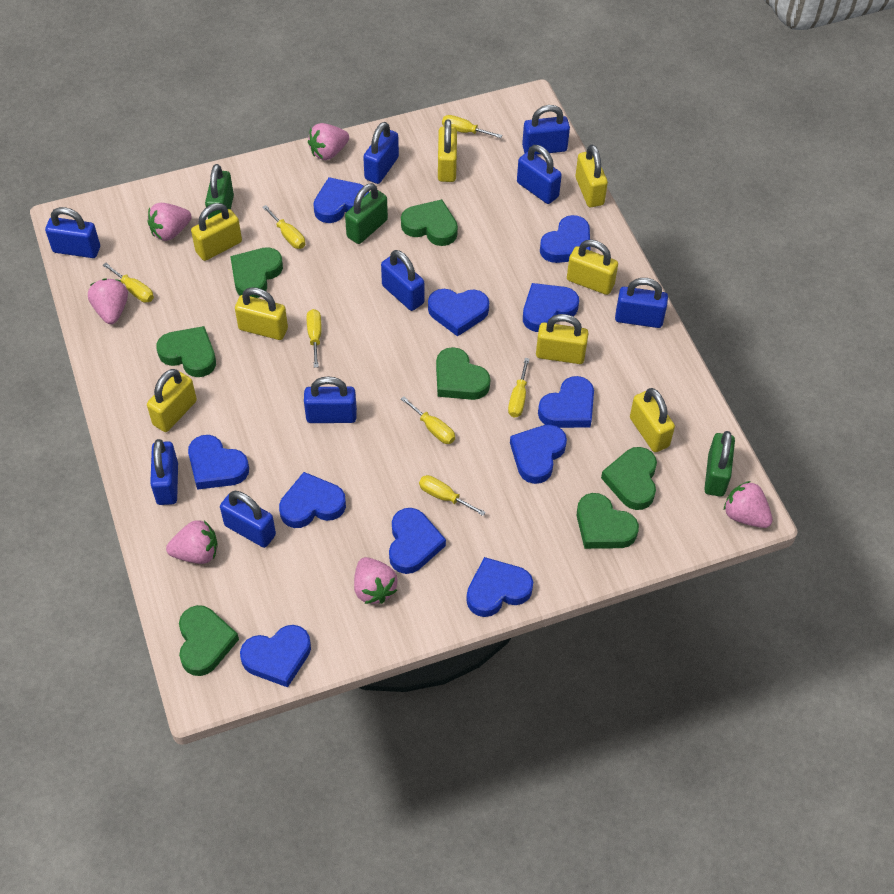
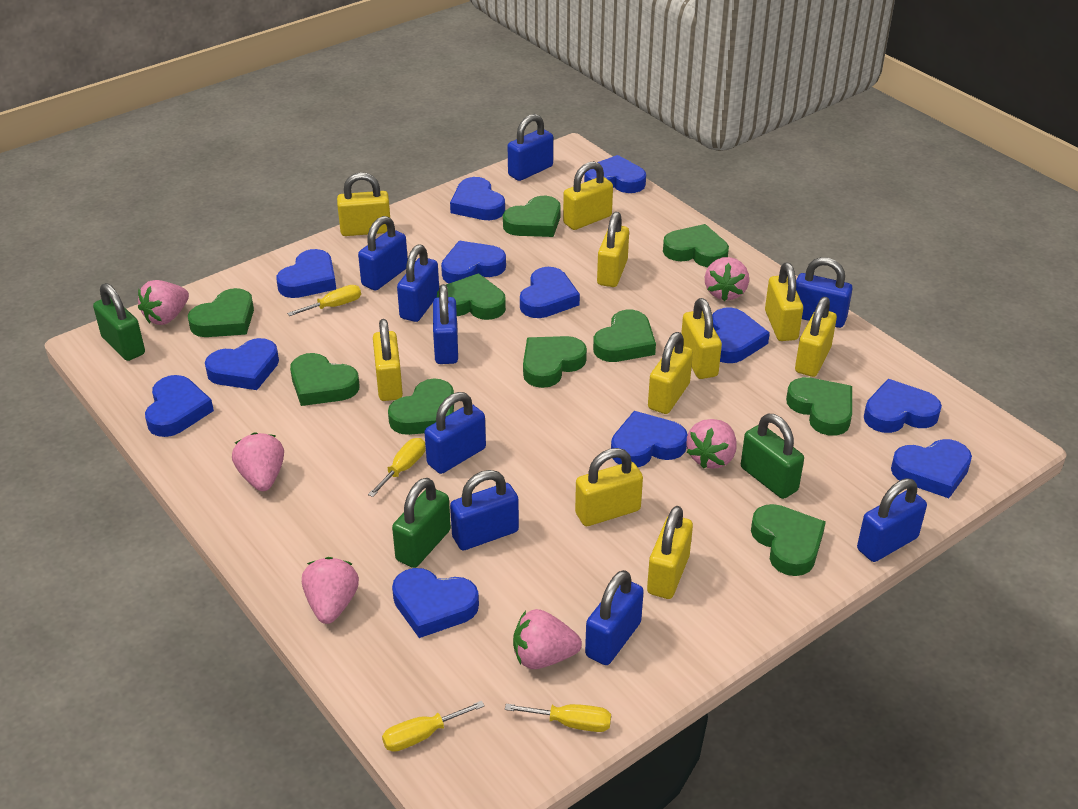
blue heart: 11 -> 12
green heart: 7 -> 10
yellow padlock: 8 -> 10
yellow screwdriver: 7 -> 4

